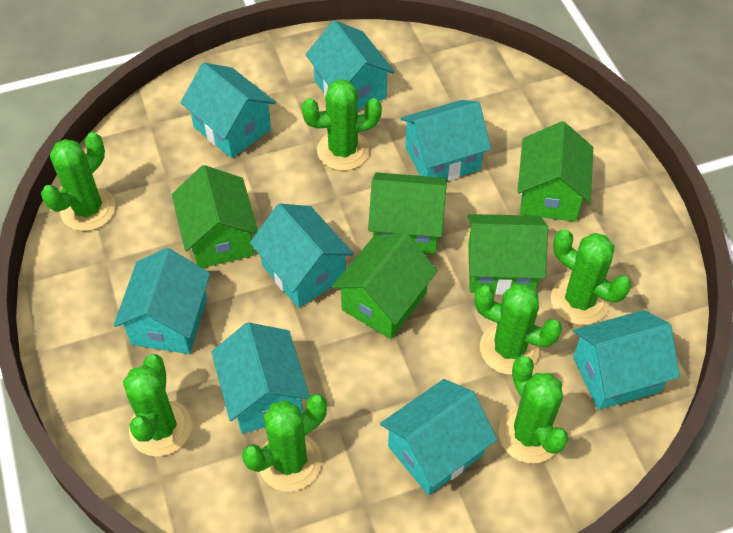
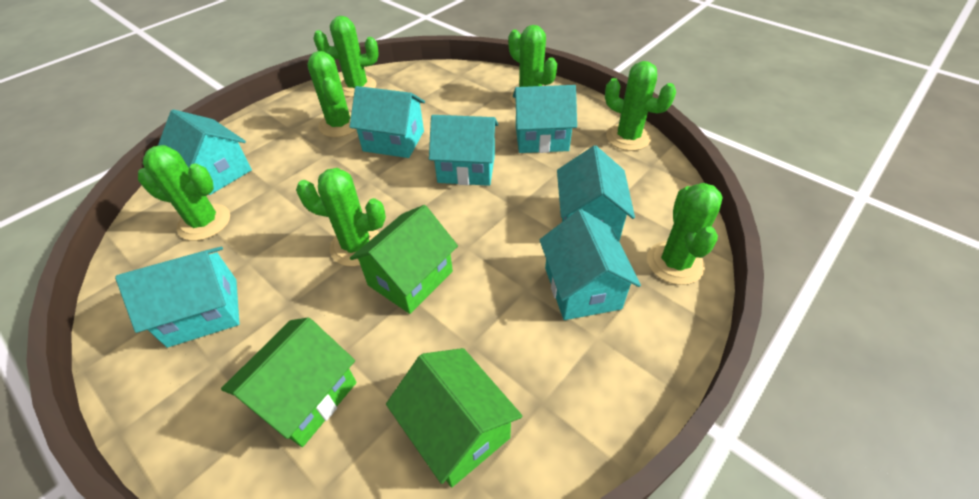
green house: 5 -> 3
turquoise house: 8 -> 7

